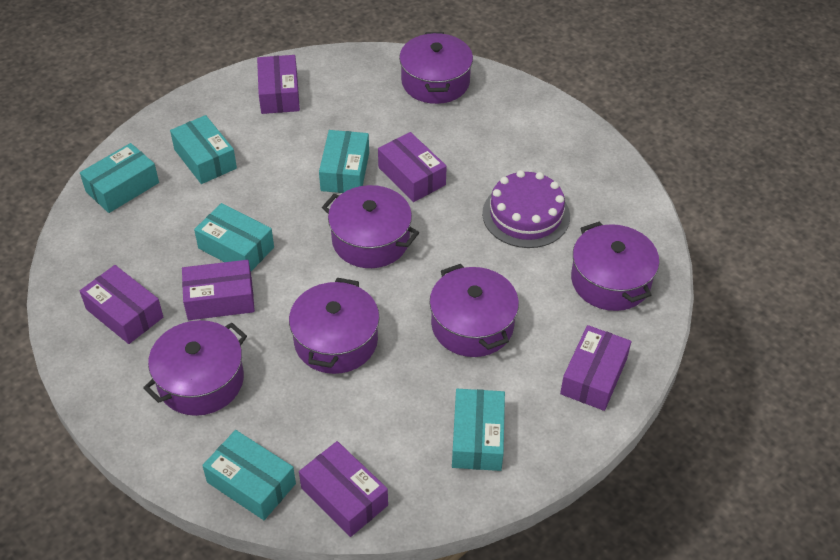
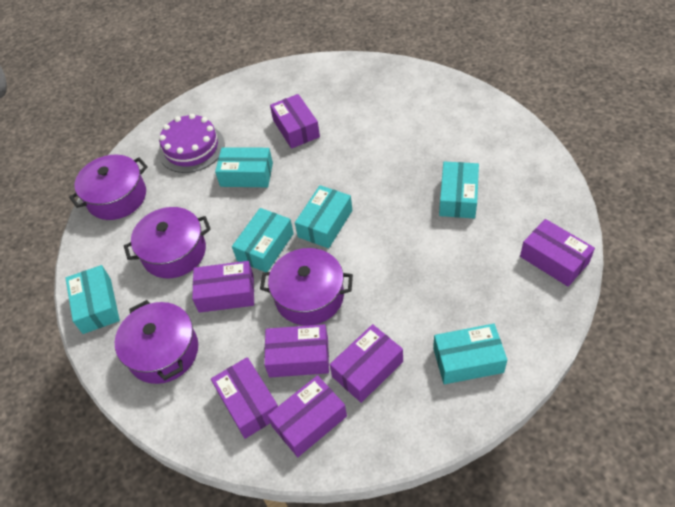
purple box: 6 -> 7
purple pot: 6 -> 4

